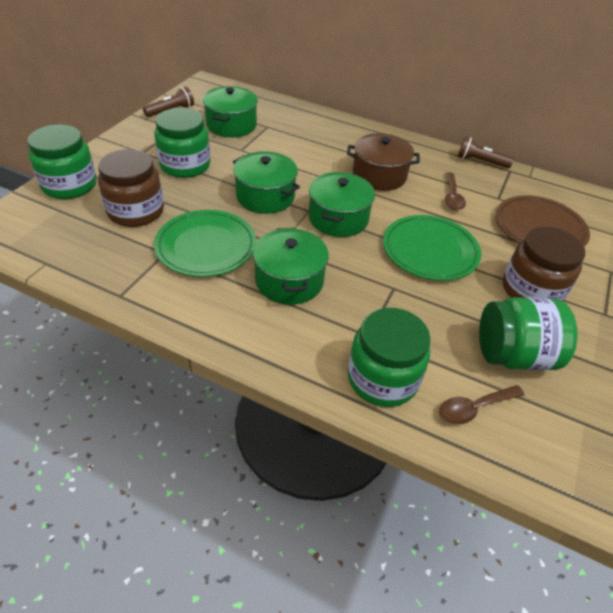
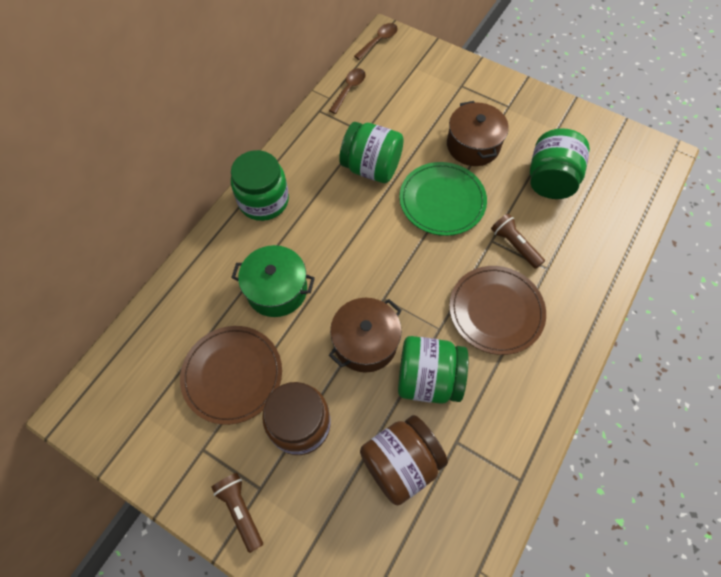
brown plate: 1 -> 2
brown pot: 1 -> 2
green plate: 2 -> 1
green pot: 4 -> 1

